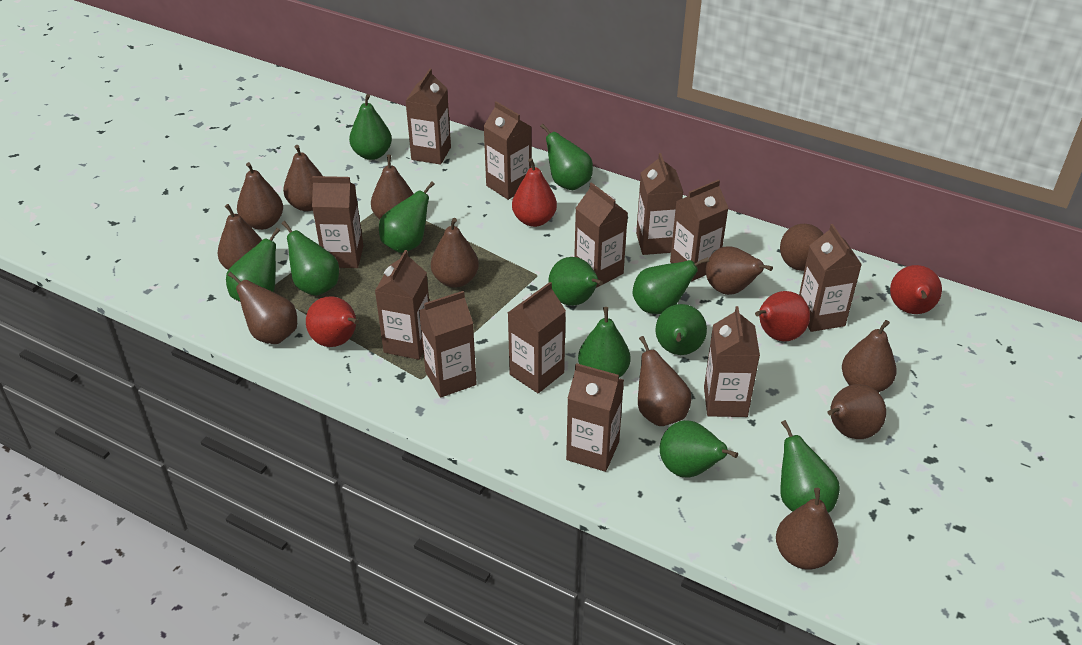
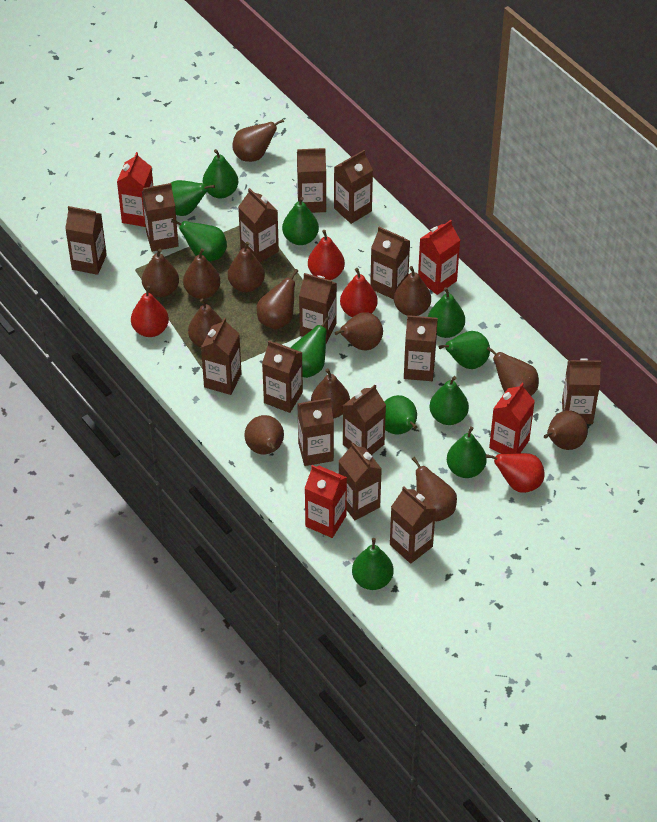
brown carton: 12 -> 15
brown pear: 12 -> 13
red carton: 0 -> 4

